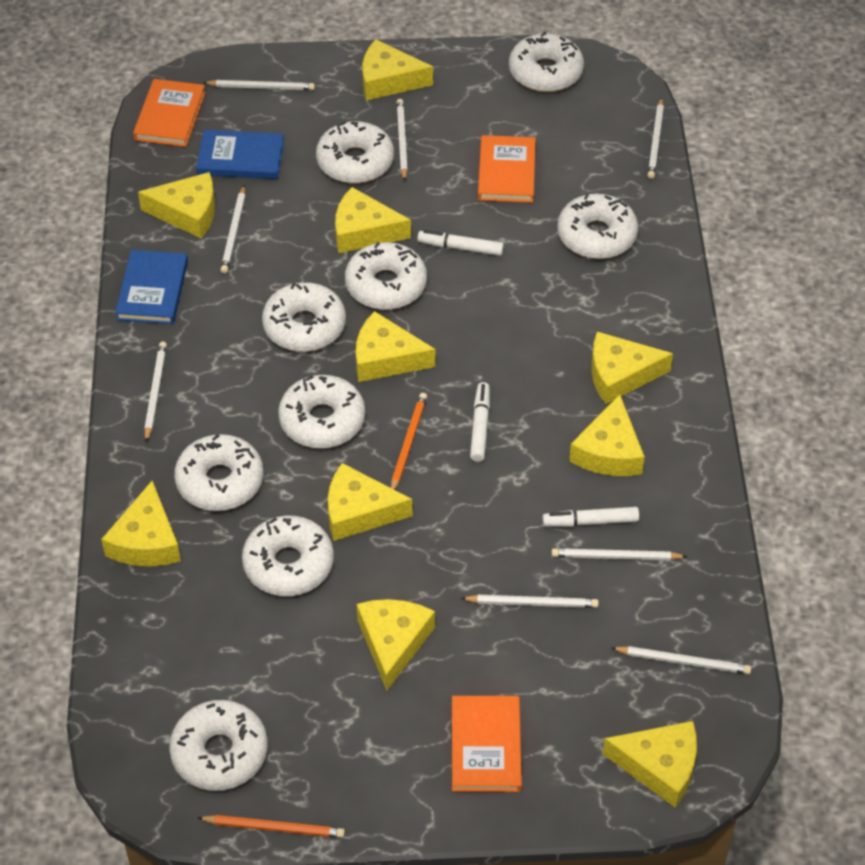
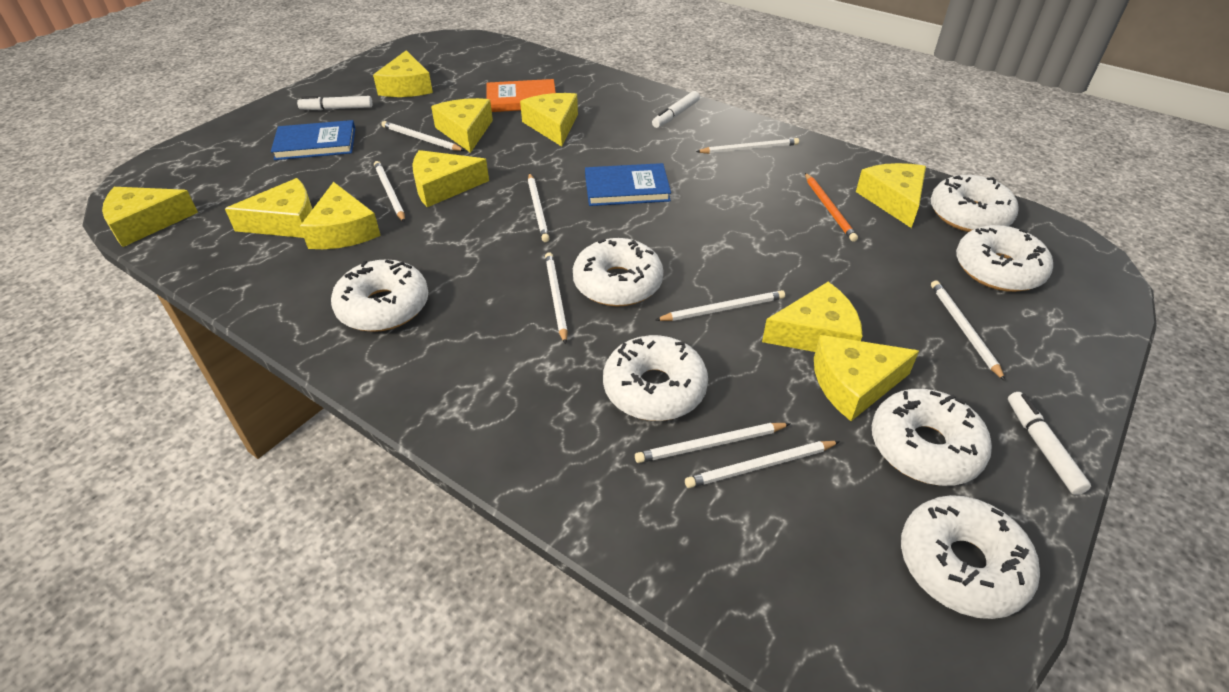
orange book: 3 -> 1
orange pencil: 2 -> 1
white donut: 9 -> 7
white pencil: 8 -> 9

